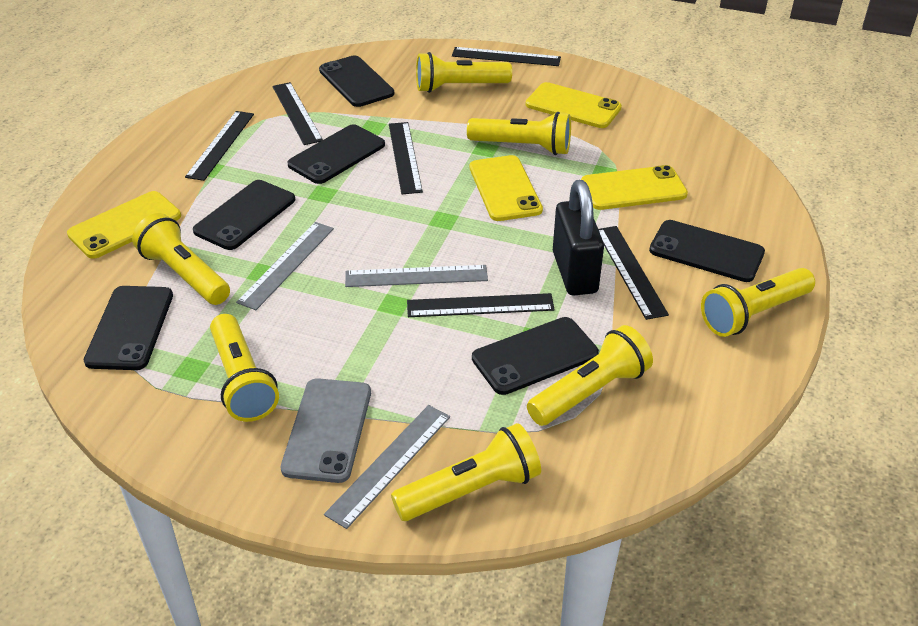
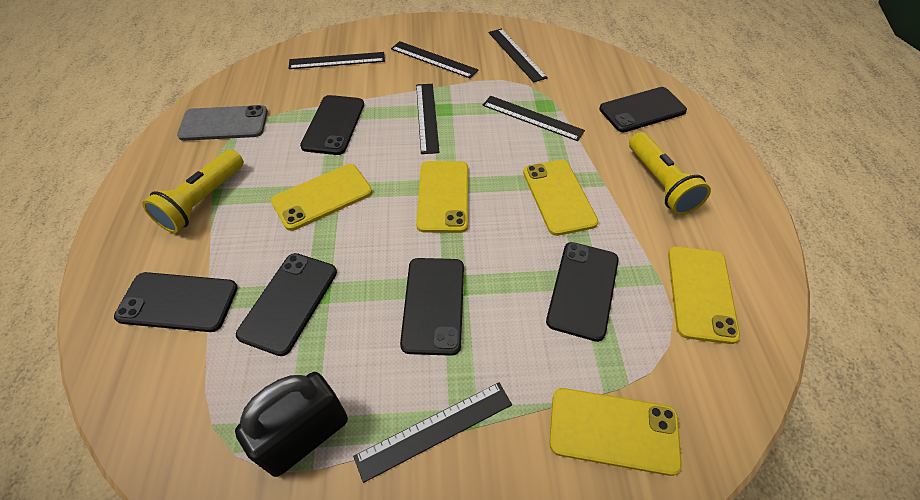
grey ruler: 3 -> 0
yellow flashlight: 7 -> 2
yellow phone: 4 -> 5

